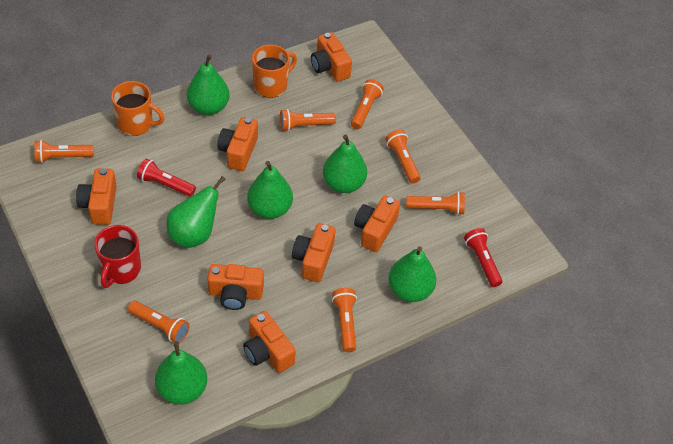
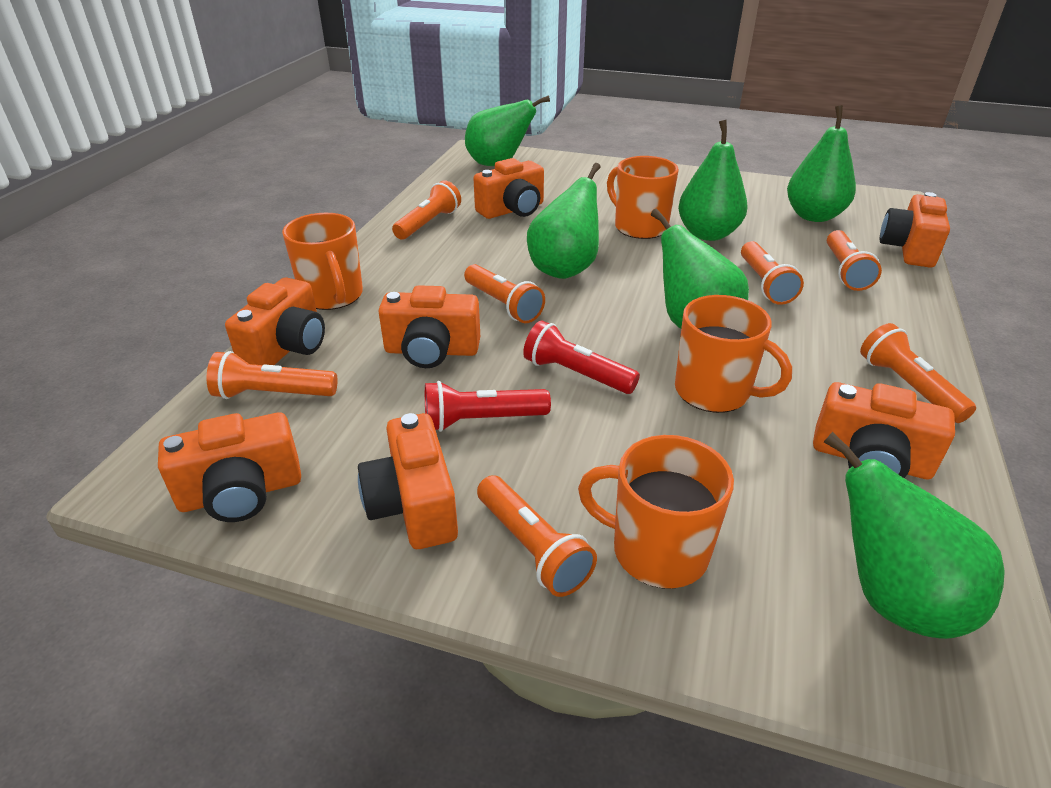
orange mug: 2 -> 4
red mug: 1 -> 0

